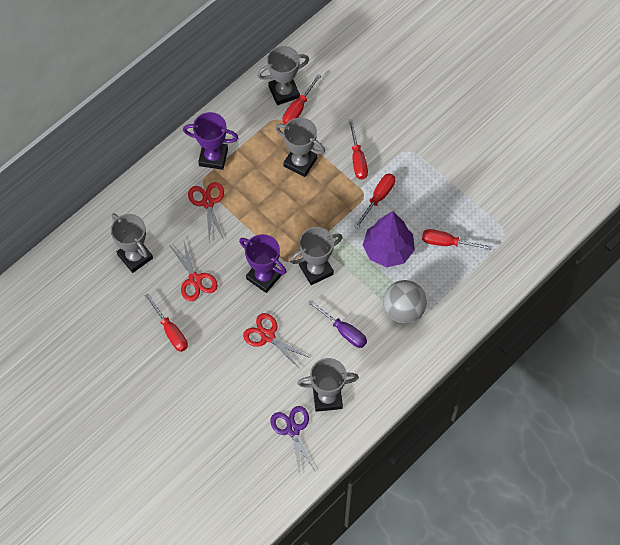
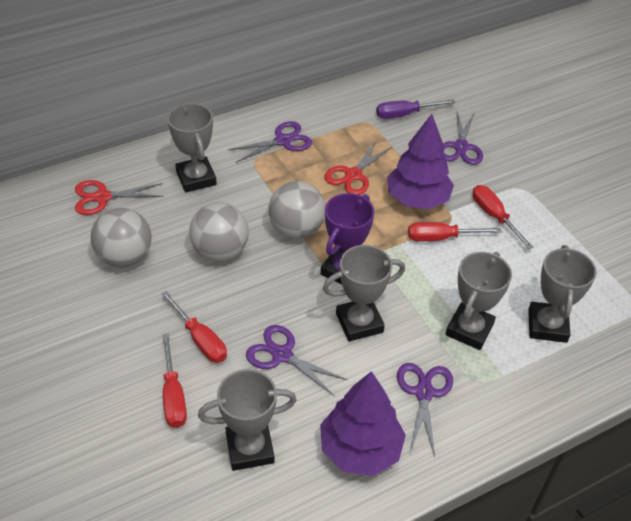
grey ball: 1 -> 3
purple scissors: 1 -> 4
purple tree: 1 -> 2
purple trophy: 2 -> 1
red scissors: 3 -> 2
red screwdriver: 5 -> 4

